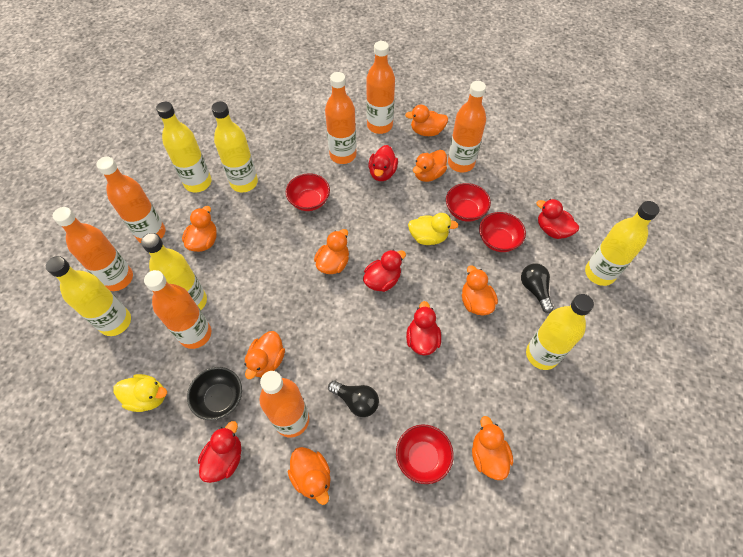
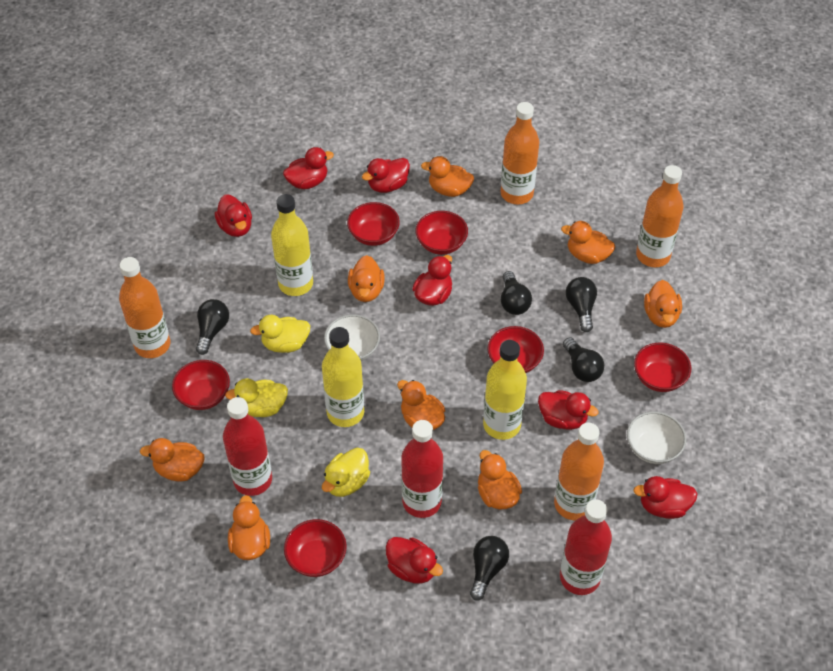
black bowl: 1 -> 0
black light bulb: 2 -> 5
orange bottle: 7 -> 4
red bottle: 0 -> 3
red bowl: 4 -> 6
red duck: 5 -> 7
white bowl: 0 -> 2
yellow bottle: 6 -> 3
yellow duck: 2 -> 3

